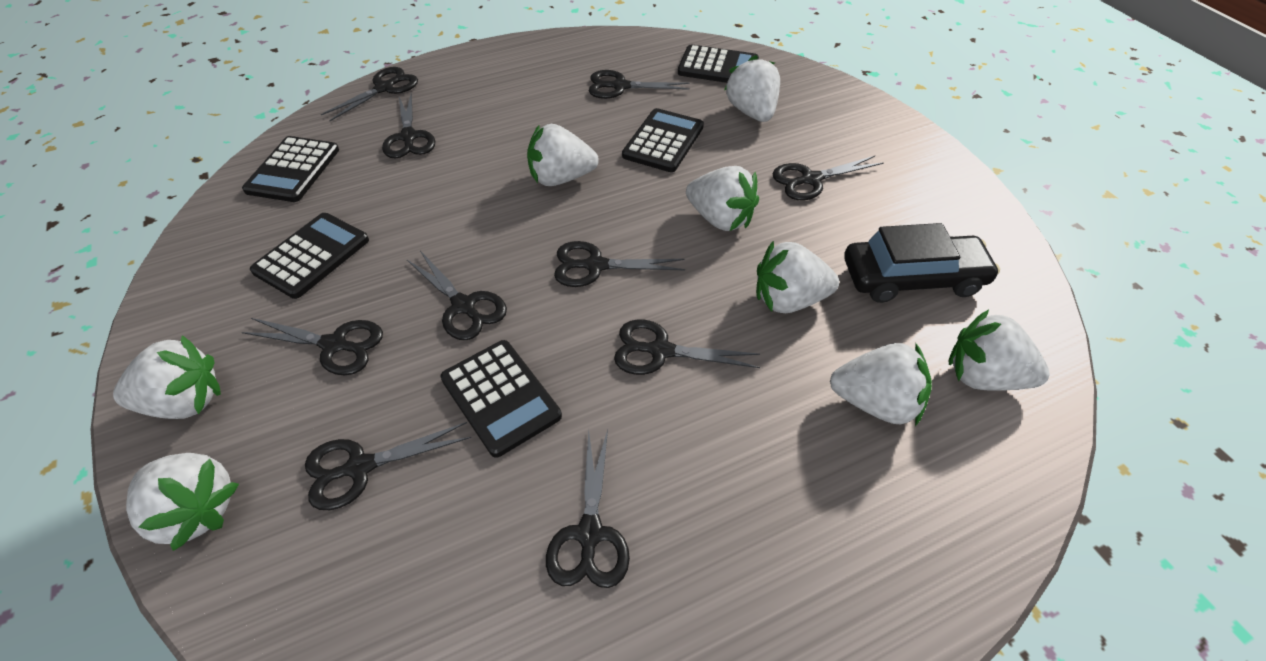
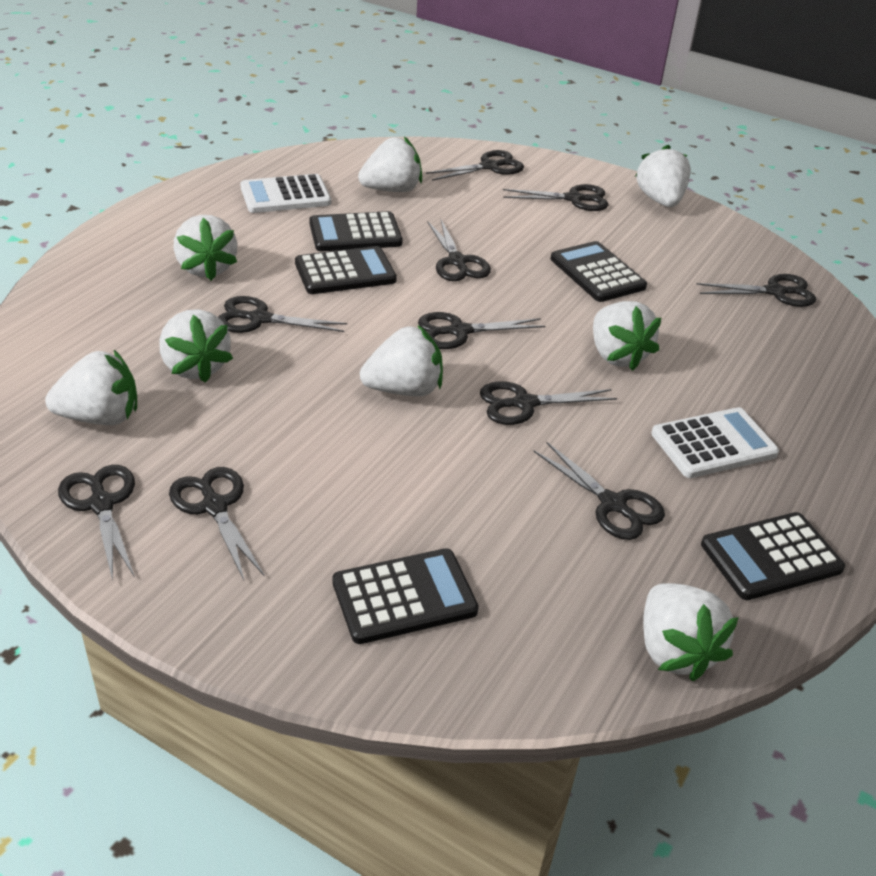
black car: 1 -> 0
white calculator: 0 -> 2

